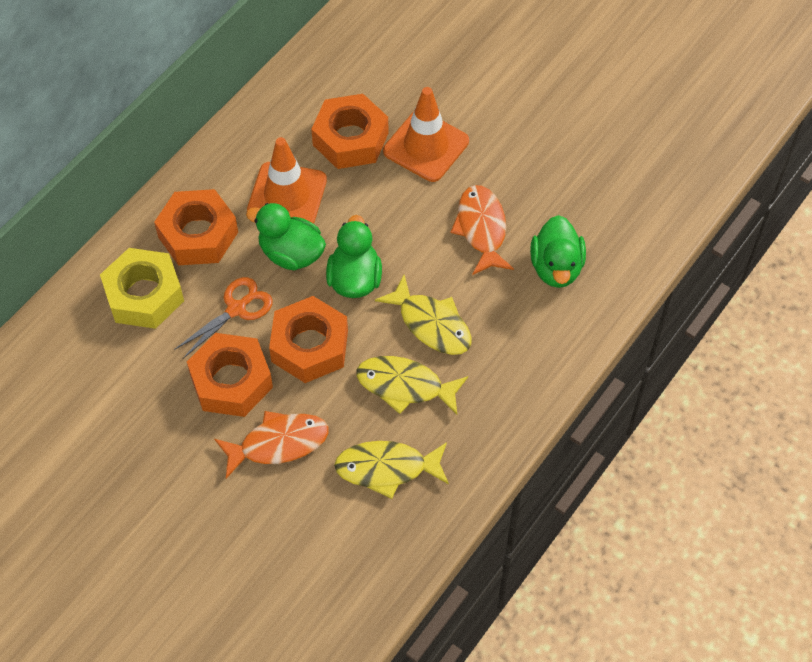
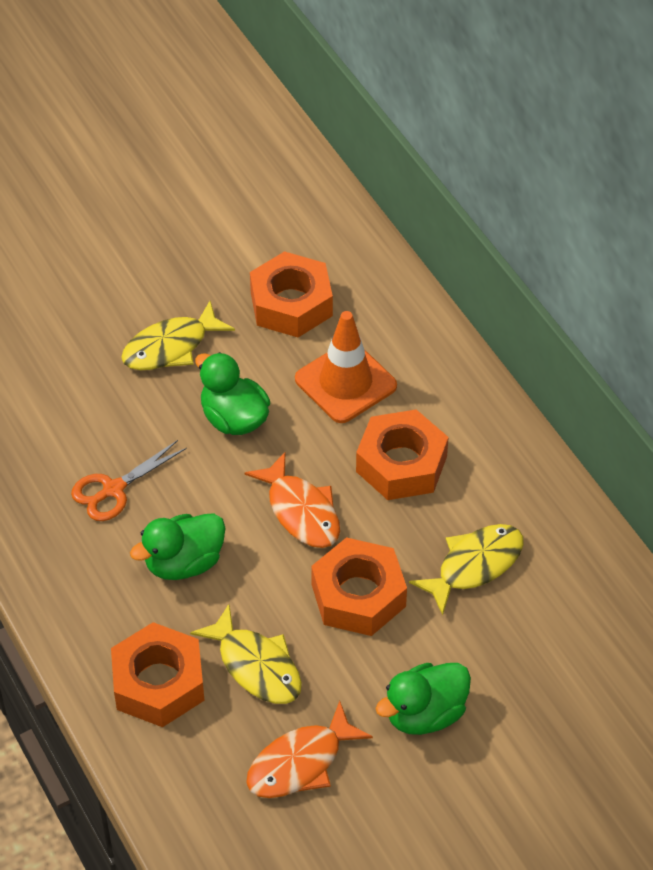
orange traffic cone: 2 -> 1
yellow nut: 1 -> 0

